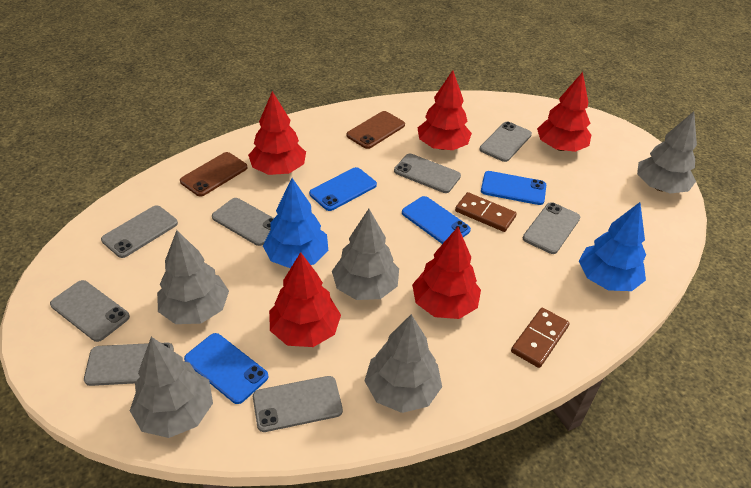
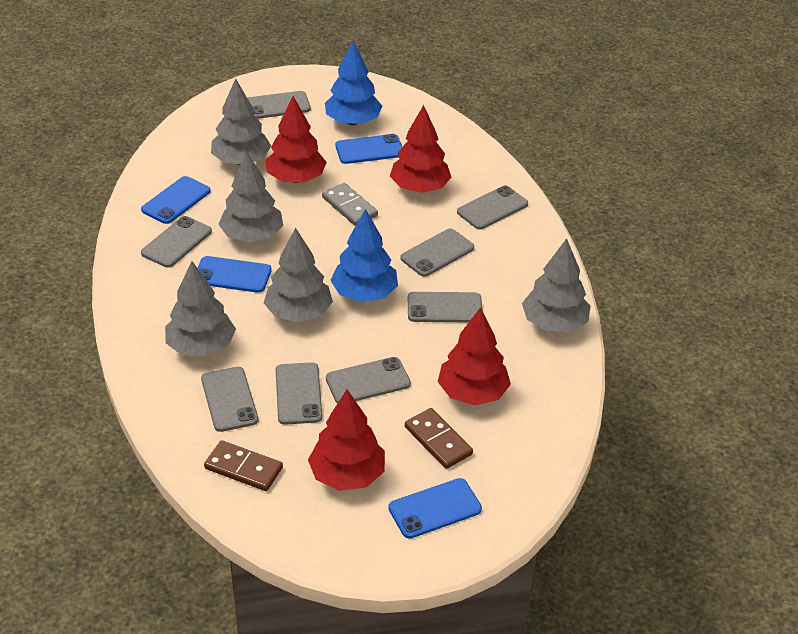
brown phone: 2 -> 0
grey domino: 0 -> 1
red tree: 5 -> 4

